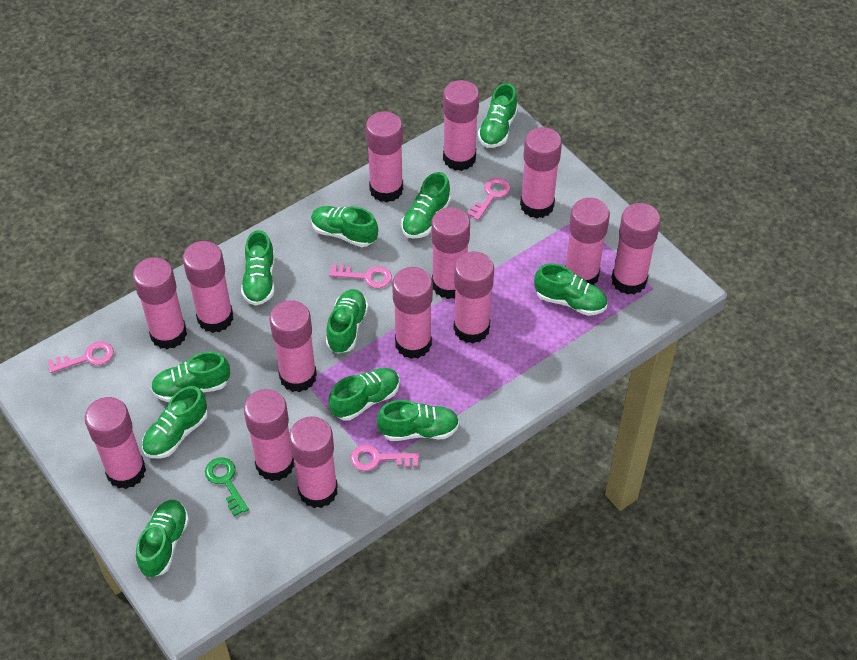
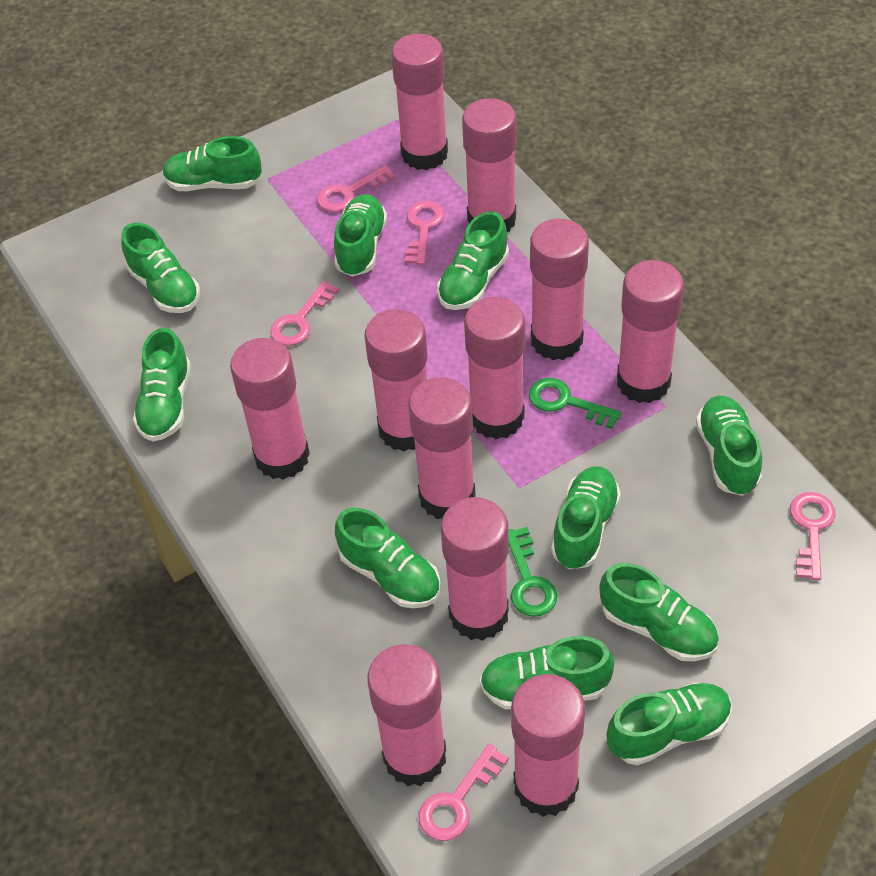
green key: 1 -> 2
pink glue stick: 14 -> 11
pink key: 4 -> 5

